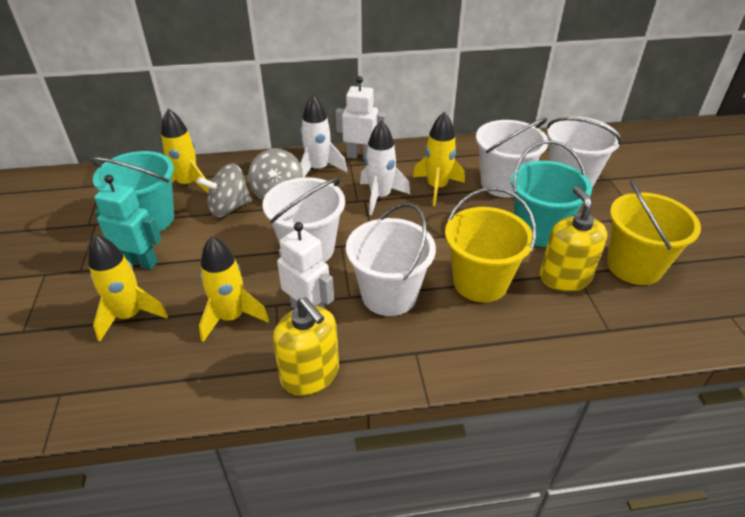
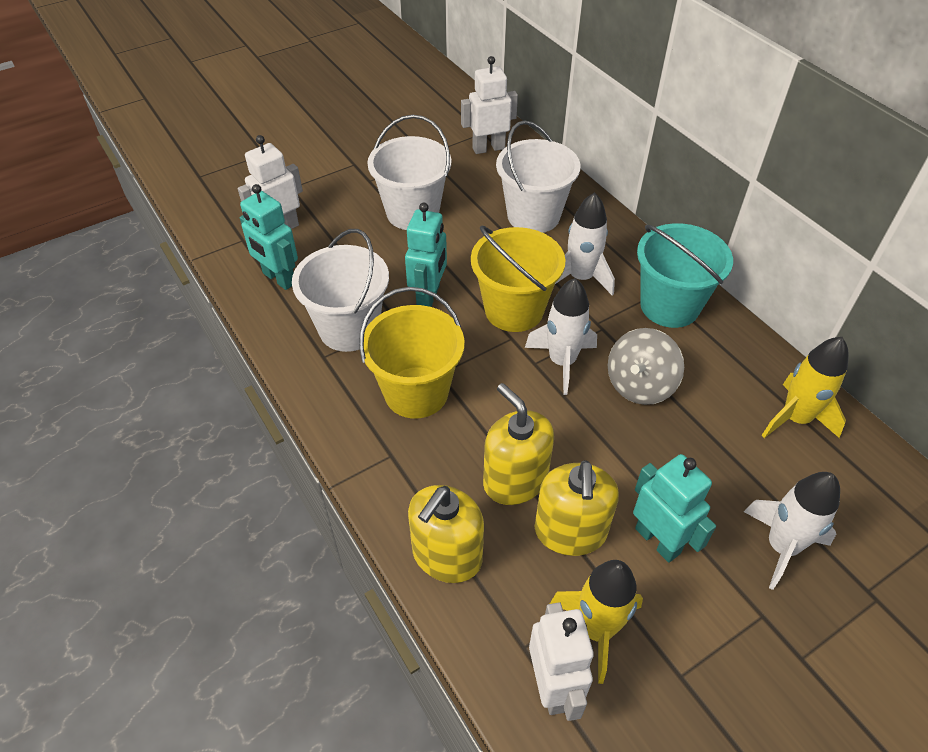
grey spinning top: 2 -> 1
turquoise bucket: 2 -> 1
turquoise robot: 1 -> 3
white bucket: 4 -> 3
white robot: 2 -> 3
white rocket: 2 -> 3
yellow rocket: 4 -> 2
yellow soap dispenser: 2 -> 3

